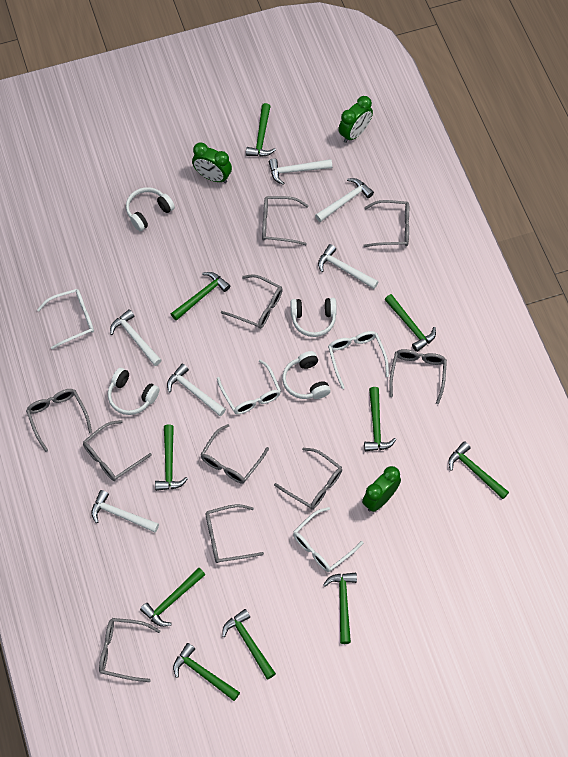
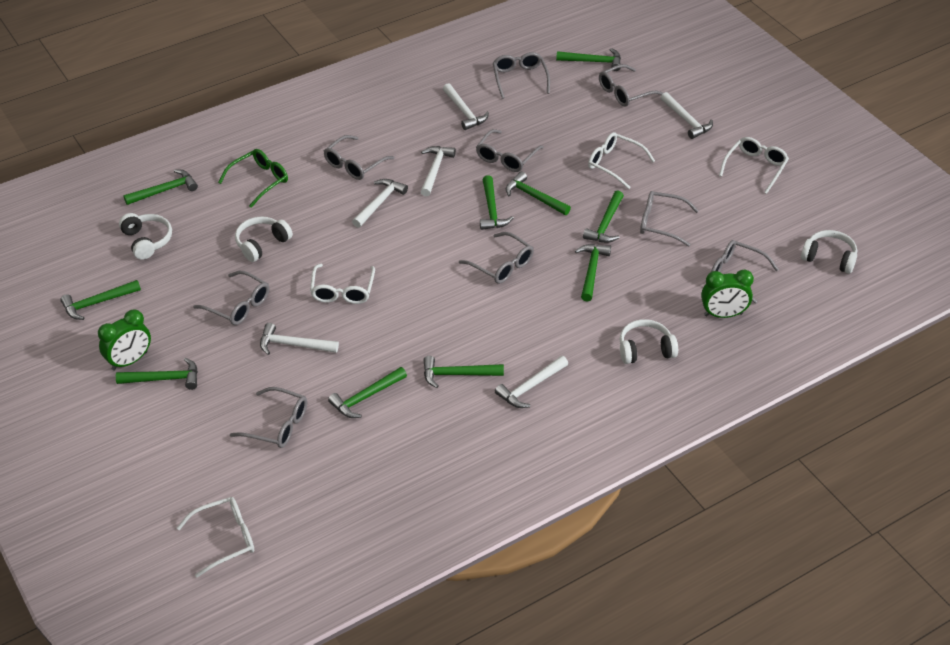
green clock: 3 -> 2
green glasses: 0 -> 1
grey glasses: 10 -> 9

